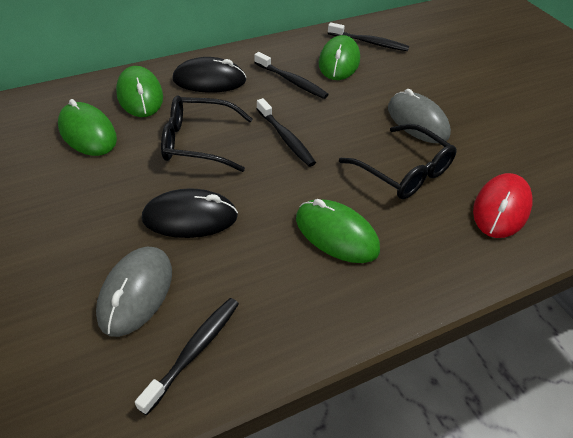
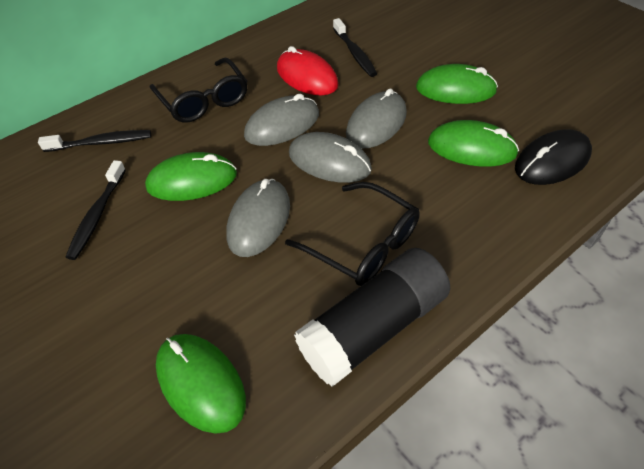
black glue stick: 0 -> 1
black mouse: 2 -> 1
black toothbrush: 4 -> 3
grey mouse: 2 -> 4

